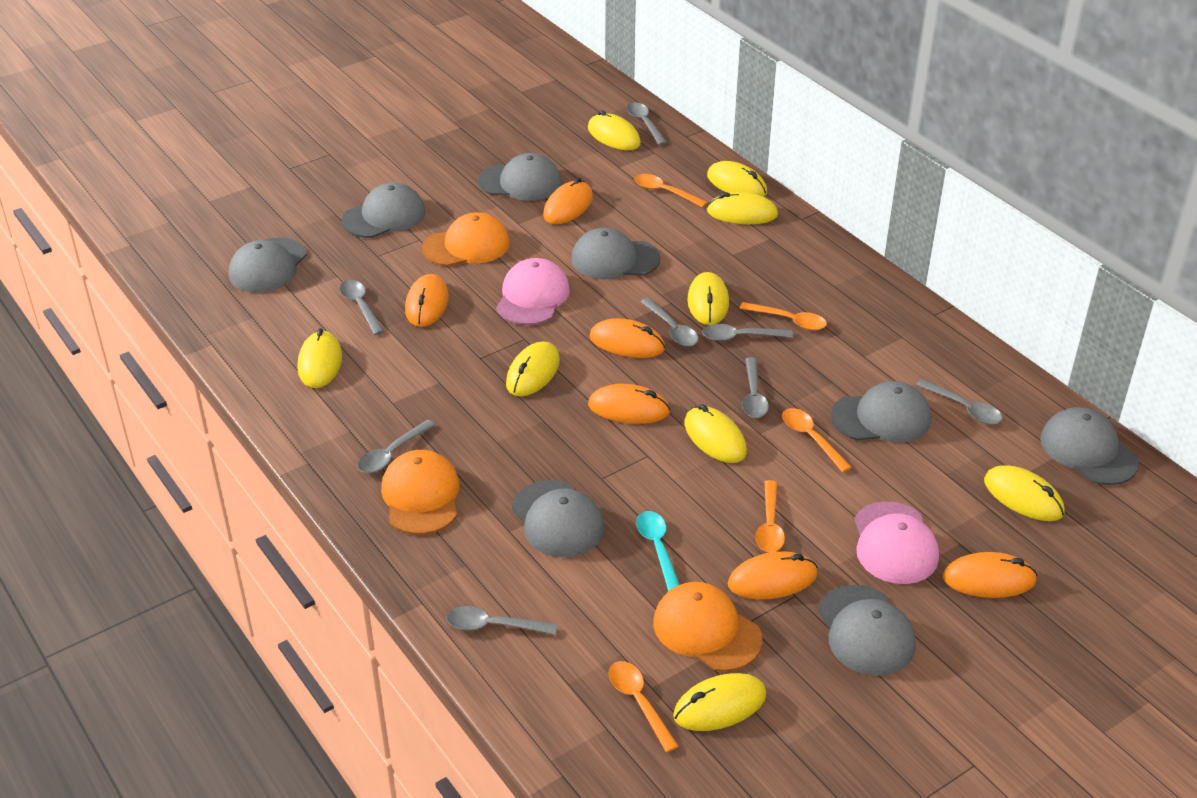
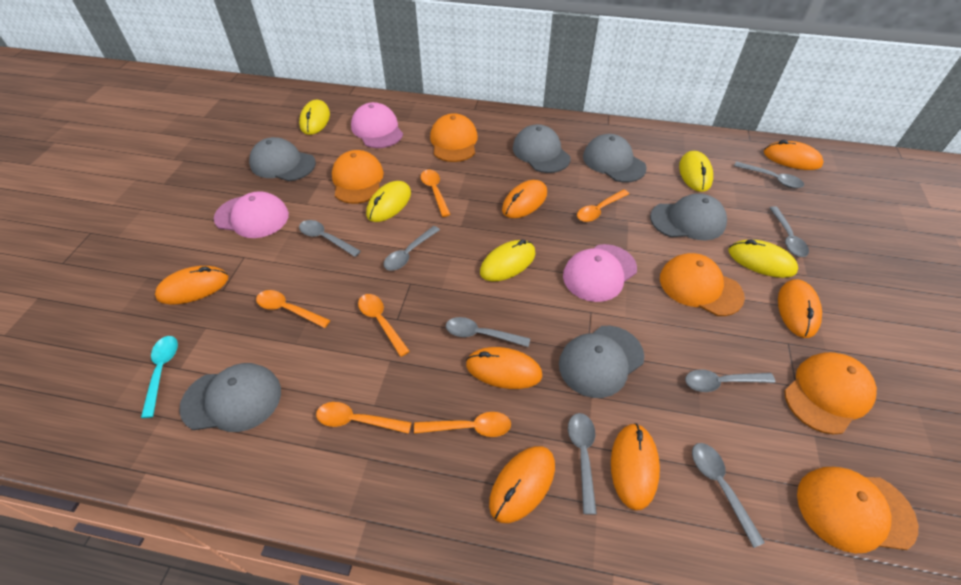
grey cap: 8 -> 6
orange cap: 3 -> 5
orange mouse: 6 -> 7
orange spoon: 5 -> 6
pink cap: 2 -> 3
yellow mouse: 9 -> 5

